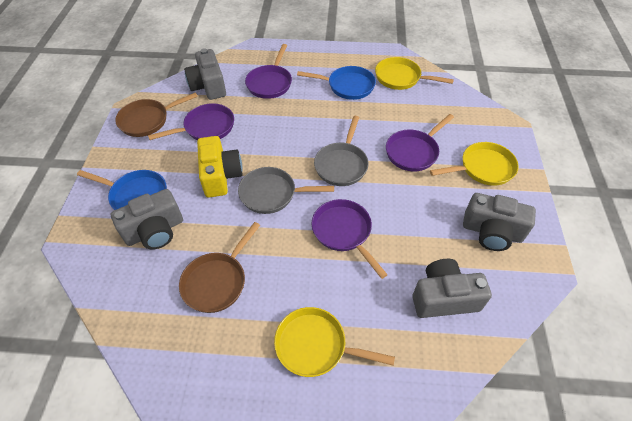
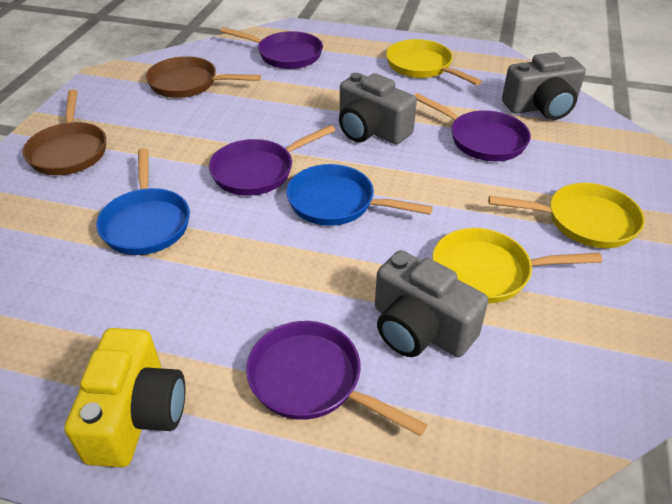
grey camera: 4 -> 3
grey pan: 2 -> 0

